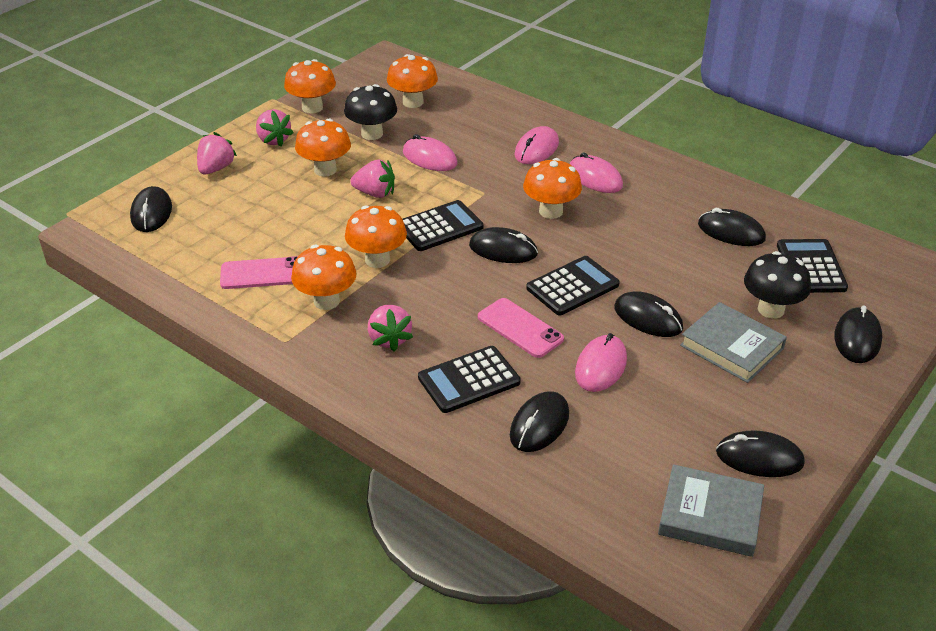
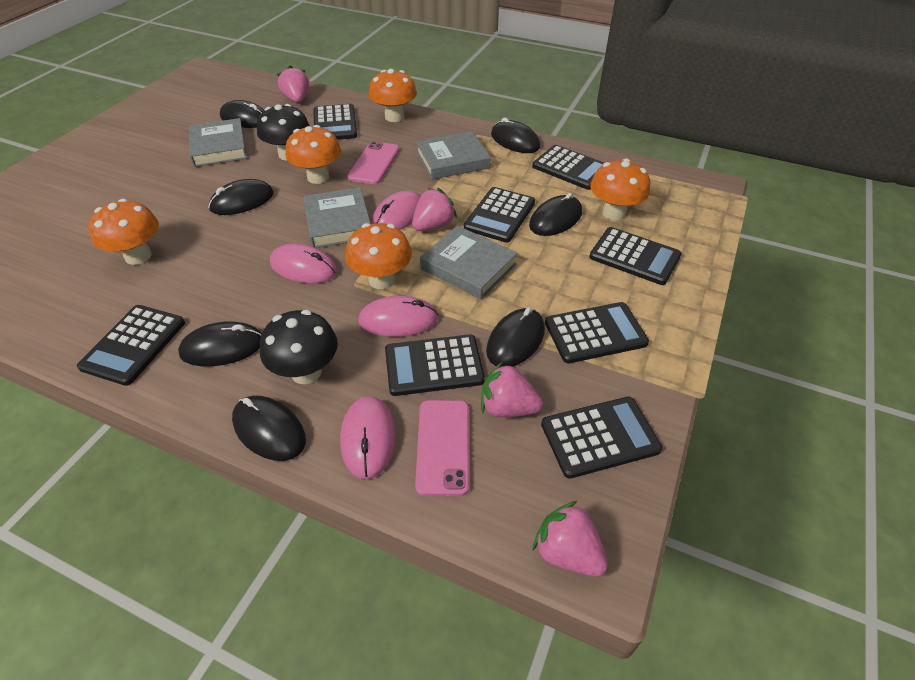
black calculator: 4 -> 8
grey book: 2 -> 4
orange mushroom: 6 -> 5

